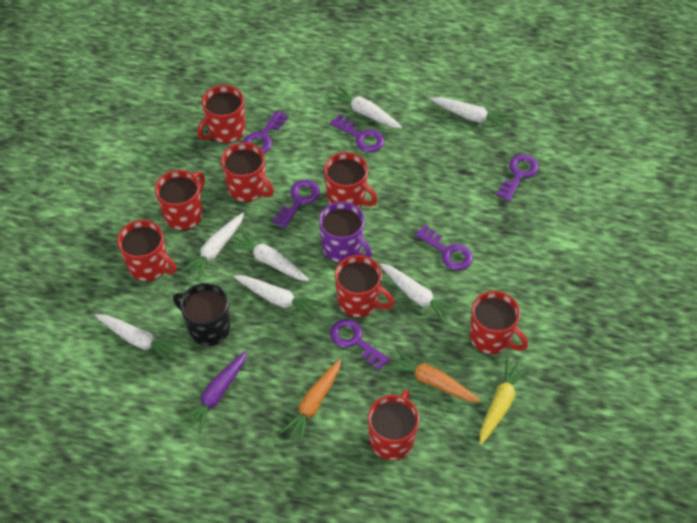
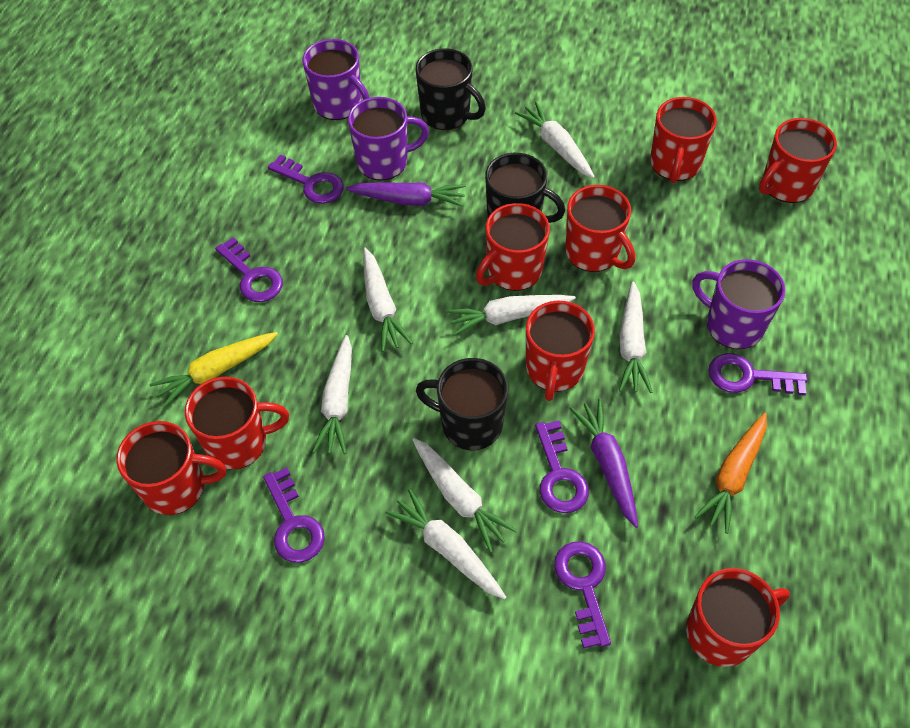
black mug: 1 -> 3
orange carrot: 2 -> 1
purple carrot: 1 -> 2
purple mug: 1 -> 3

